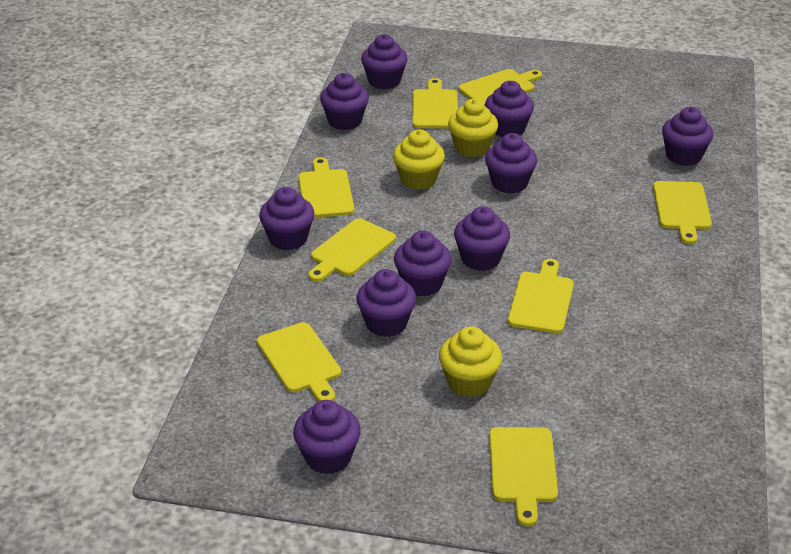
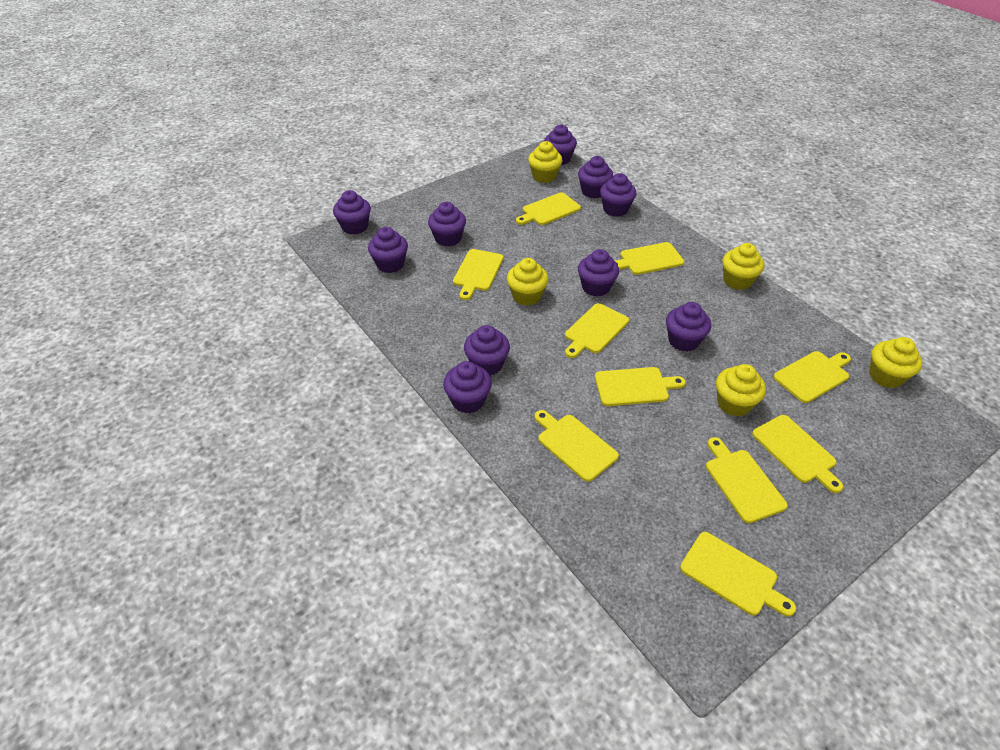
yellow cupcake: 3 -> 5
yellow cutting board: 8 -> 10

